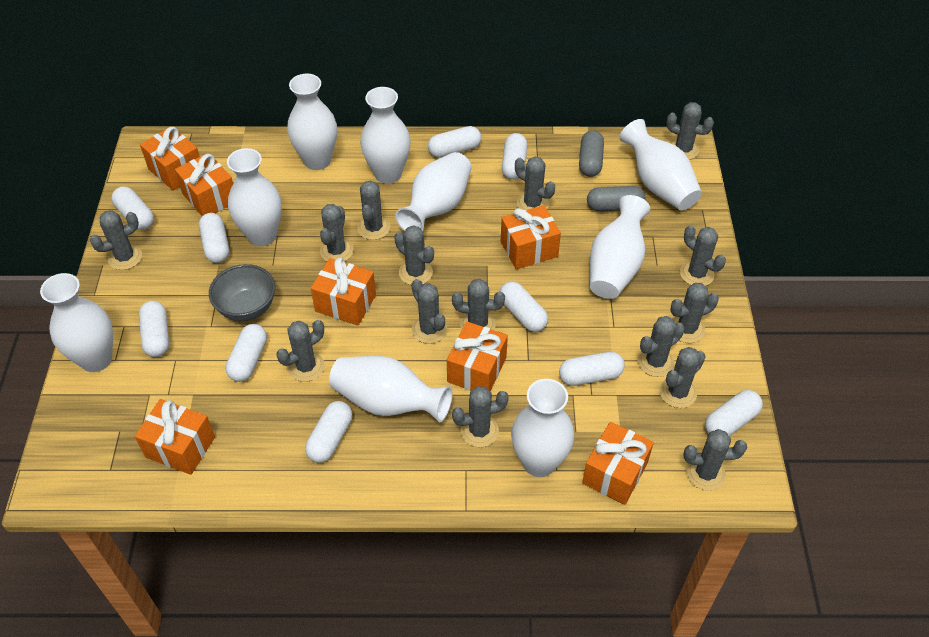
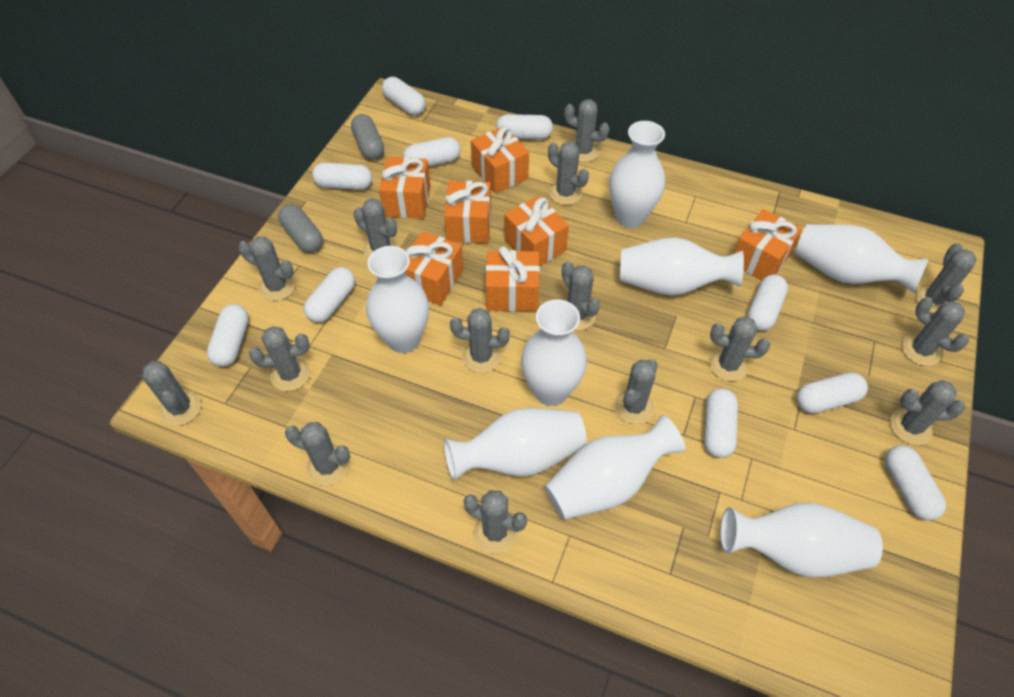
grey bowl: 1 -> 0
white vase: 9 -> 8

